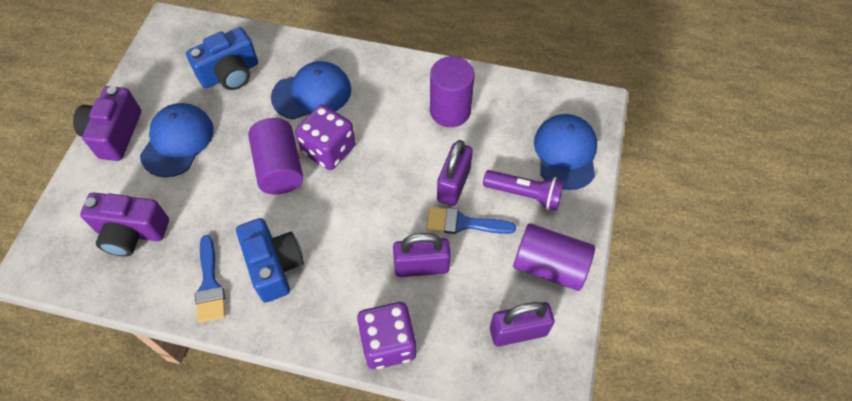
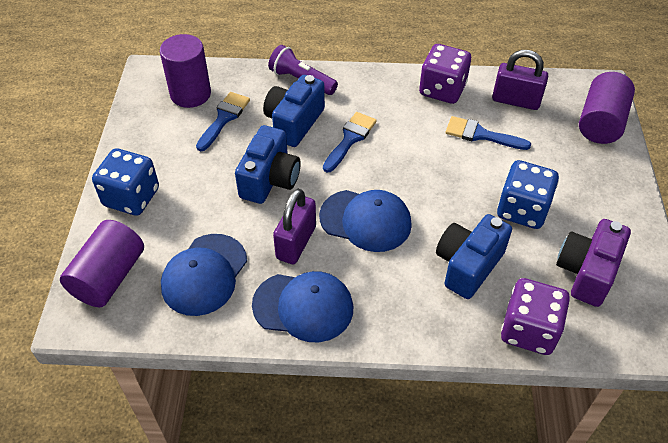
blue brush: 2 -> 3
blue camera: 2 -> 3
blue dice: 0 -> 2
purple camera: 2 -> 1
purple padlock: 3 -> 2

